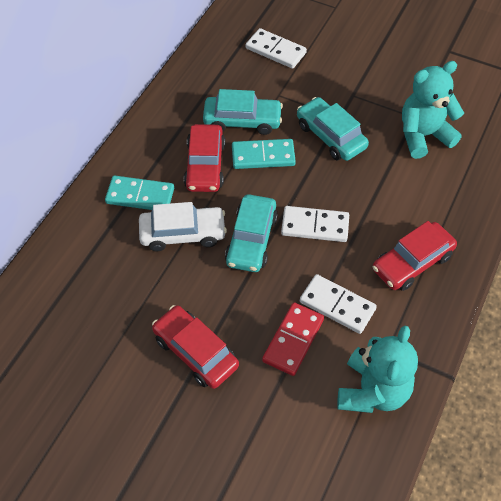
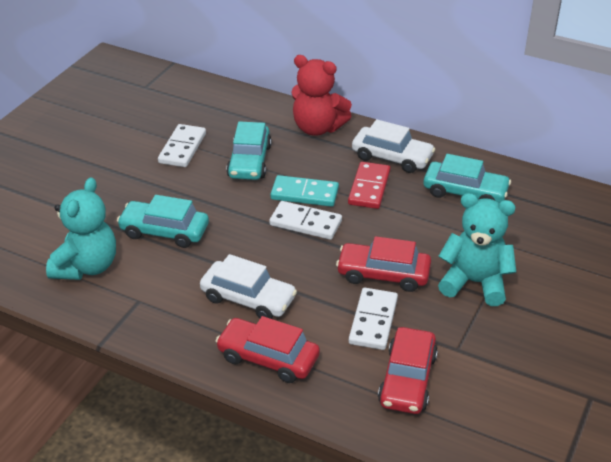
red teddy bear: 0 -> 1
turquoise domino: 2 -> 1
white car: 1 -> 2

